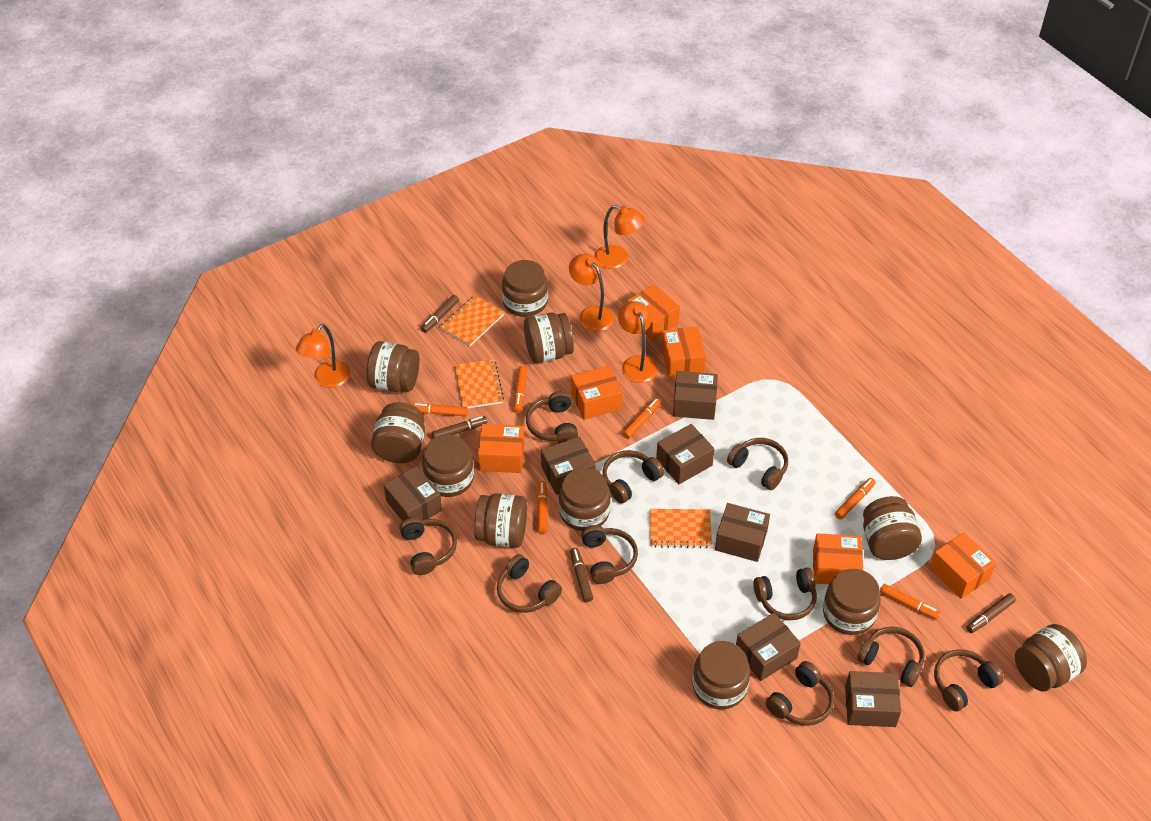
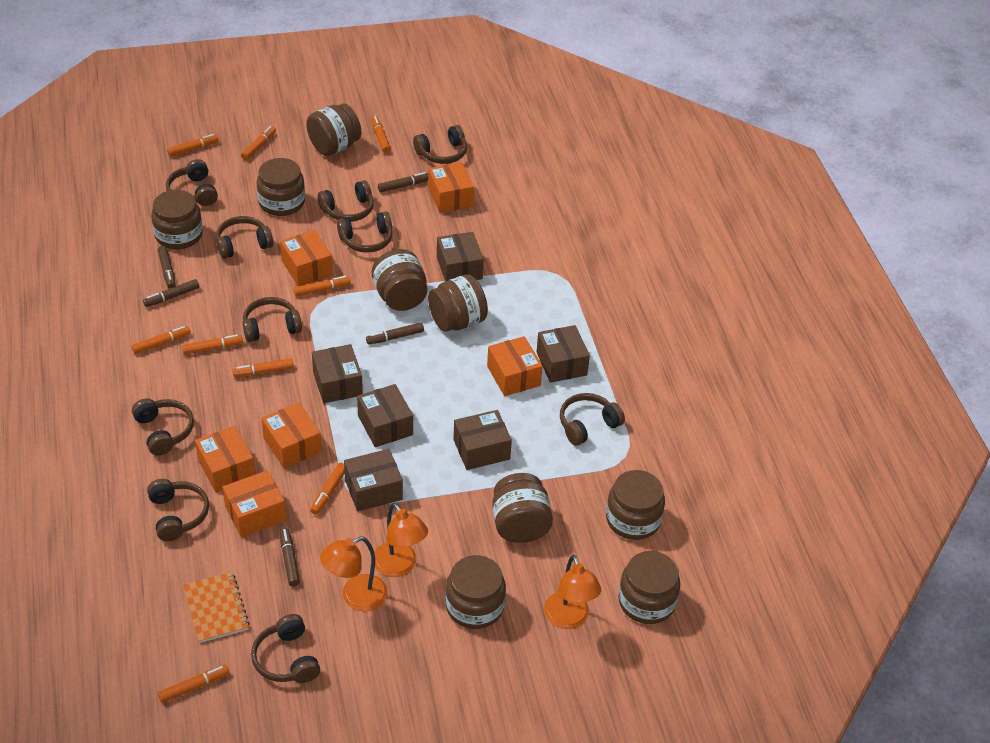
brown box: 7 -> 6
brown jar: 11 -> 9
brown marker: 4 -> 5
orange lamp: 4 -> 3
orange marker: 6 -> 9
orange notebook: 3 -> 1

